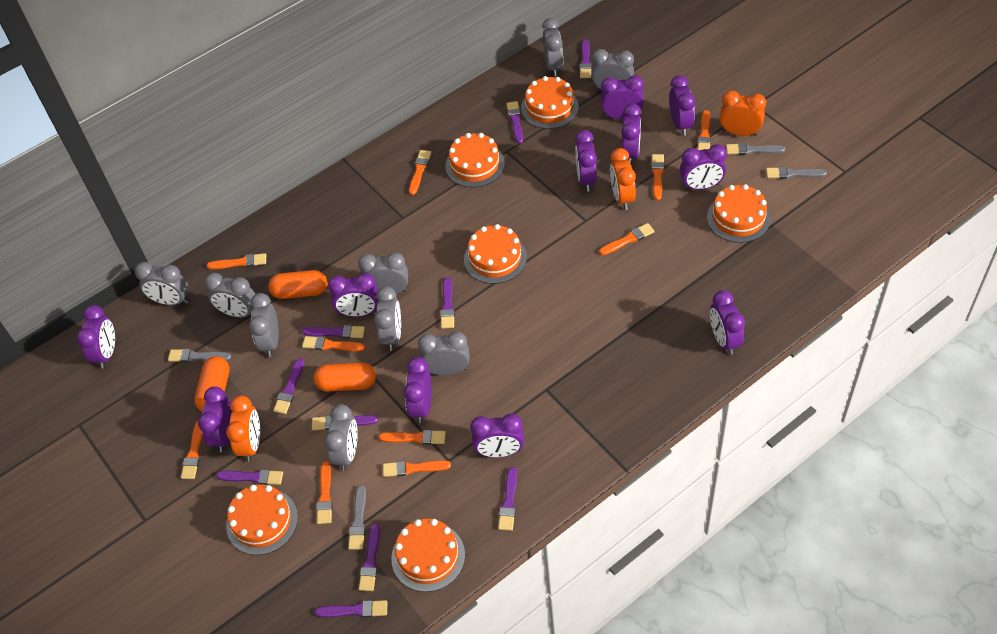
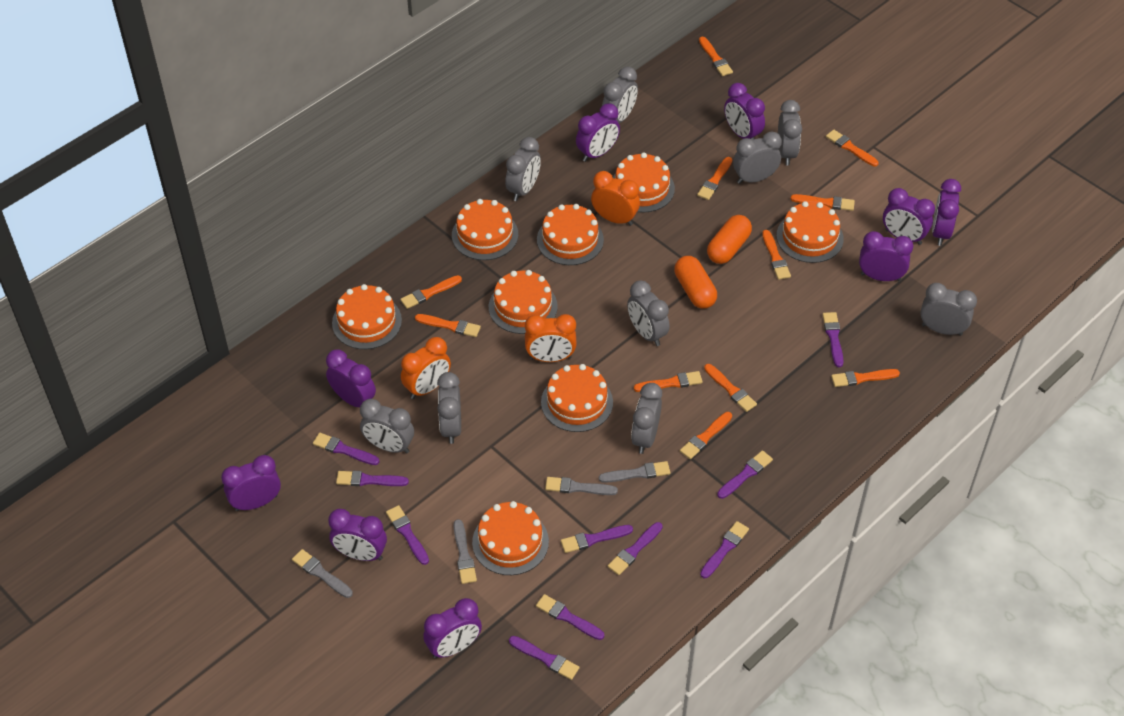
orange brush: 10 -> 11
orange cake: 6 -> 8
orange capsule: 3 -> 2
purple clock: 11 -> 9

